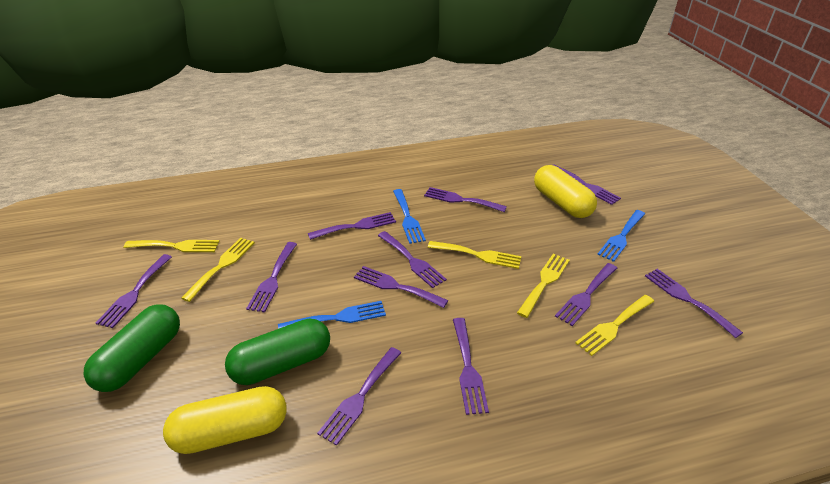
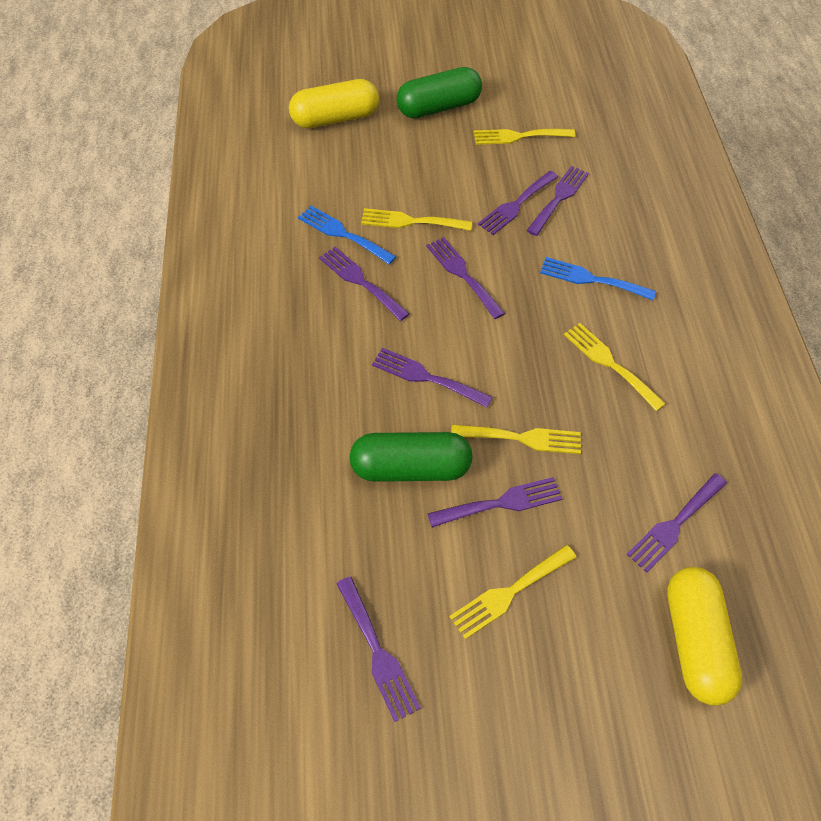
blue fork: 3 -> 2
purple fork: 11 -> 8

